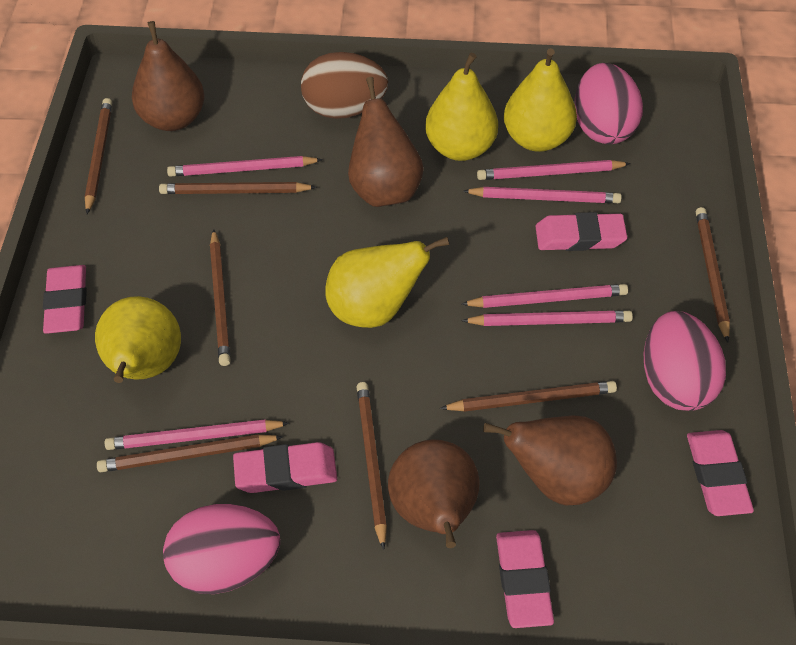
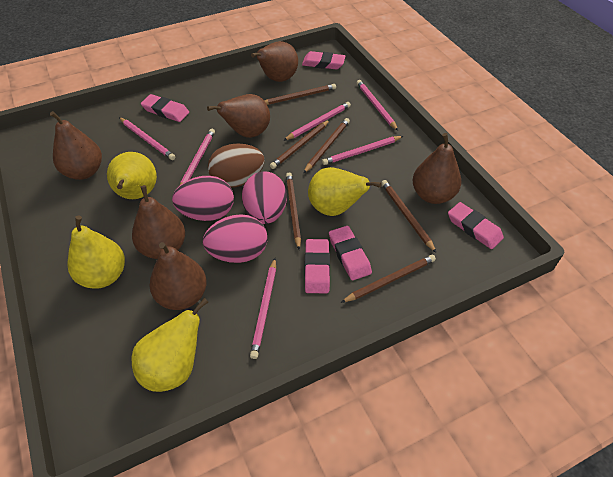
brown pear: 4 -> 6
brown pencil: 7 -> 6

